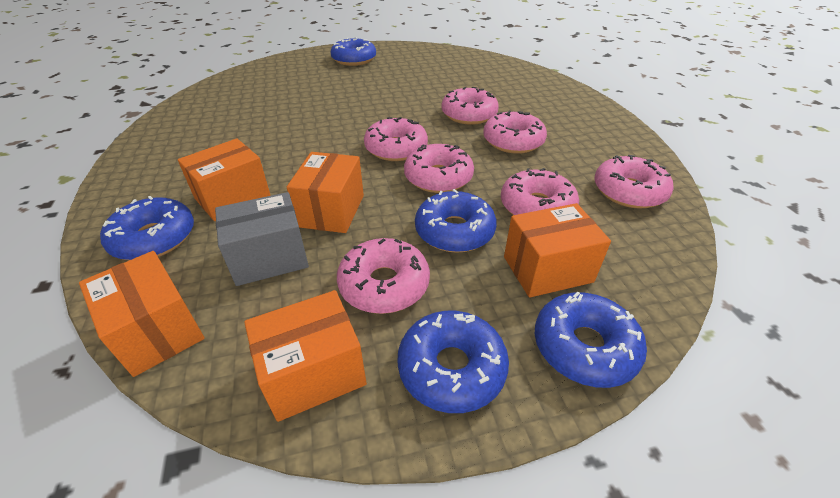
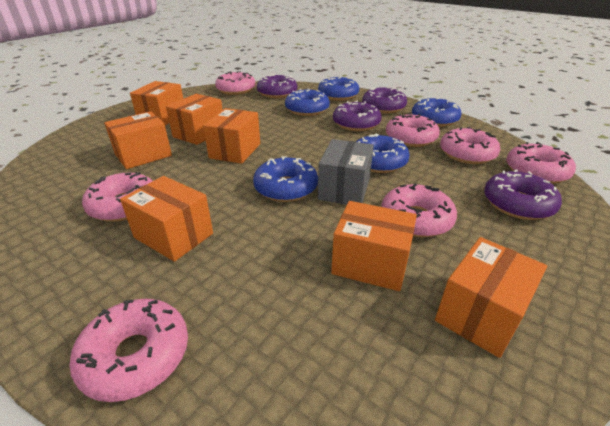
orange box: 5 -> 7
purple donut: 0 -> 4

